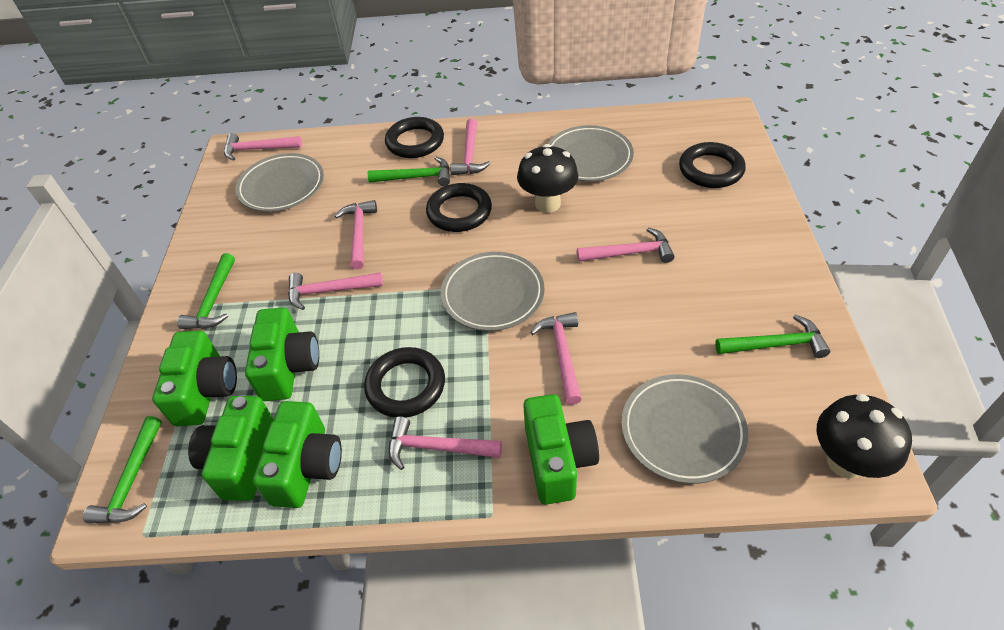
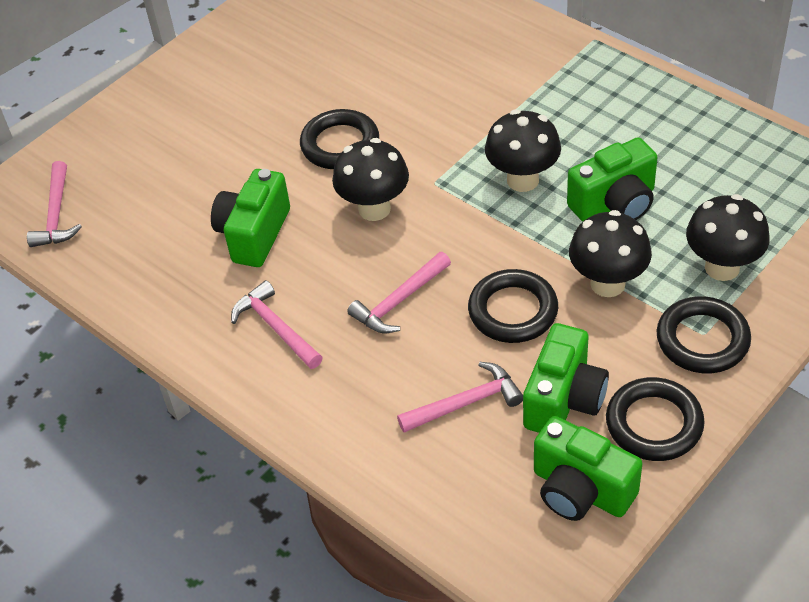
black mushroom: 2 -> 4
green camera: 5 -> 4
green hammer: 4 -> 0
grey plate: 4 -> 0
pink hammer: 7 -> 4

